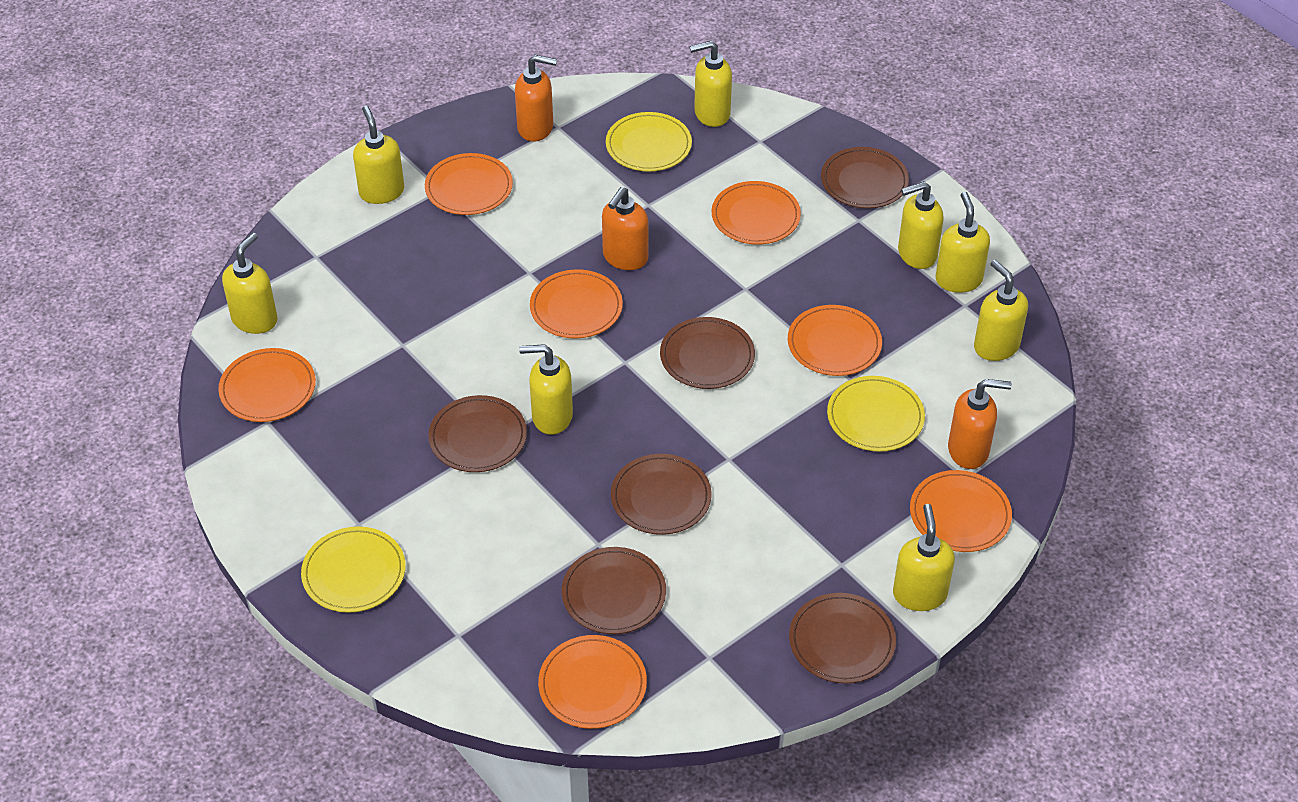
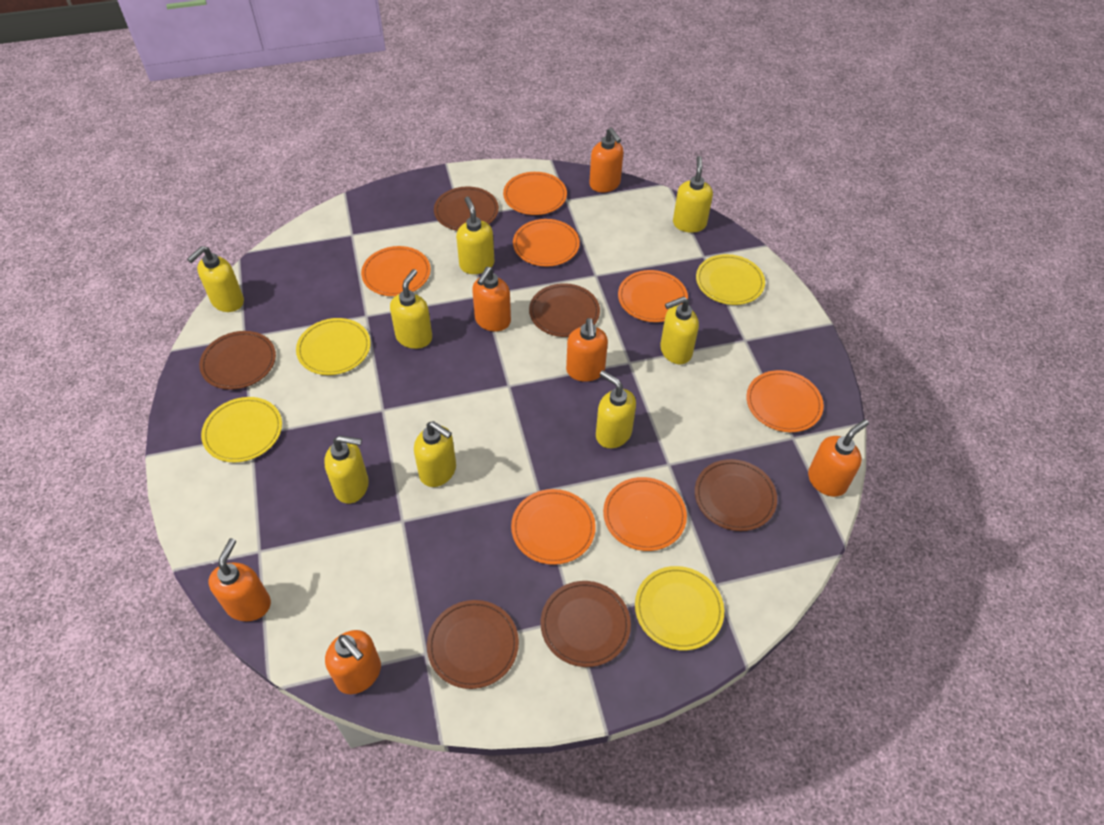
orange soap dispenser: 3 -> 6
yellow plate: 3 -> 4

